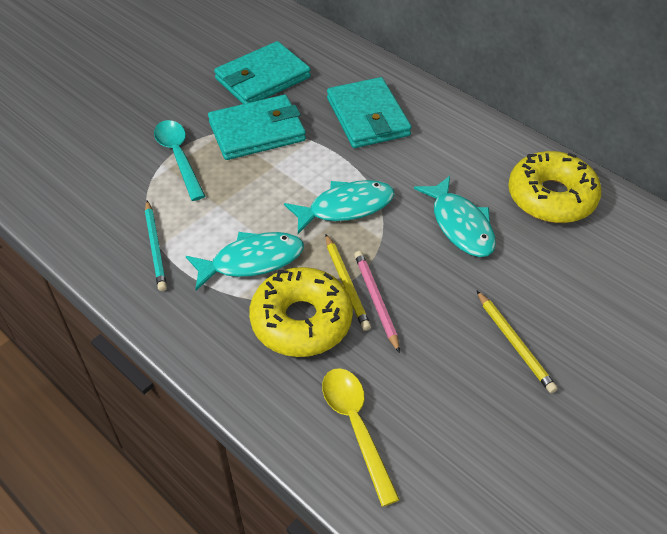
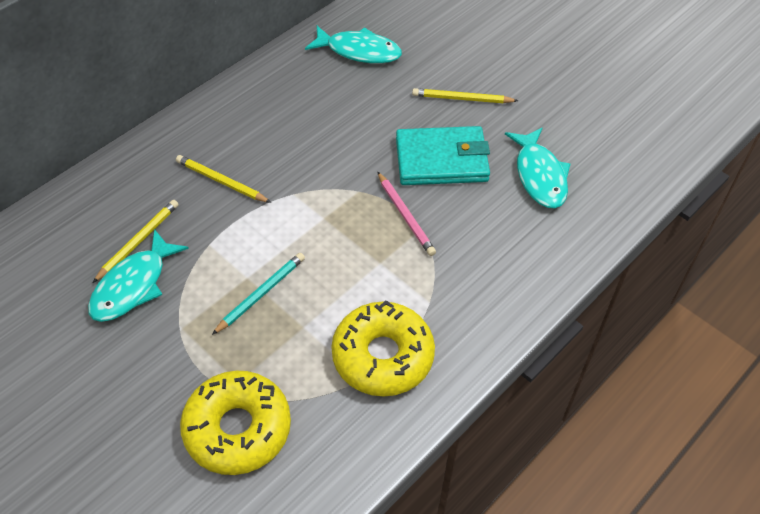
turquoise spoon: 1 -> 0
turquoise wallet: 3 -> 1
yellow pencil: 2 -> 3
yellow spoon: 1 -> 0

